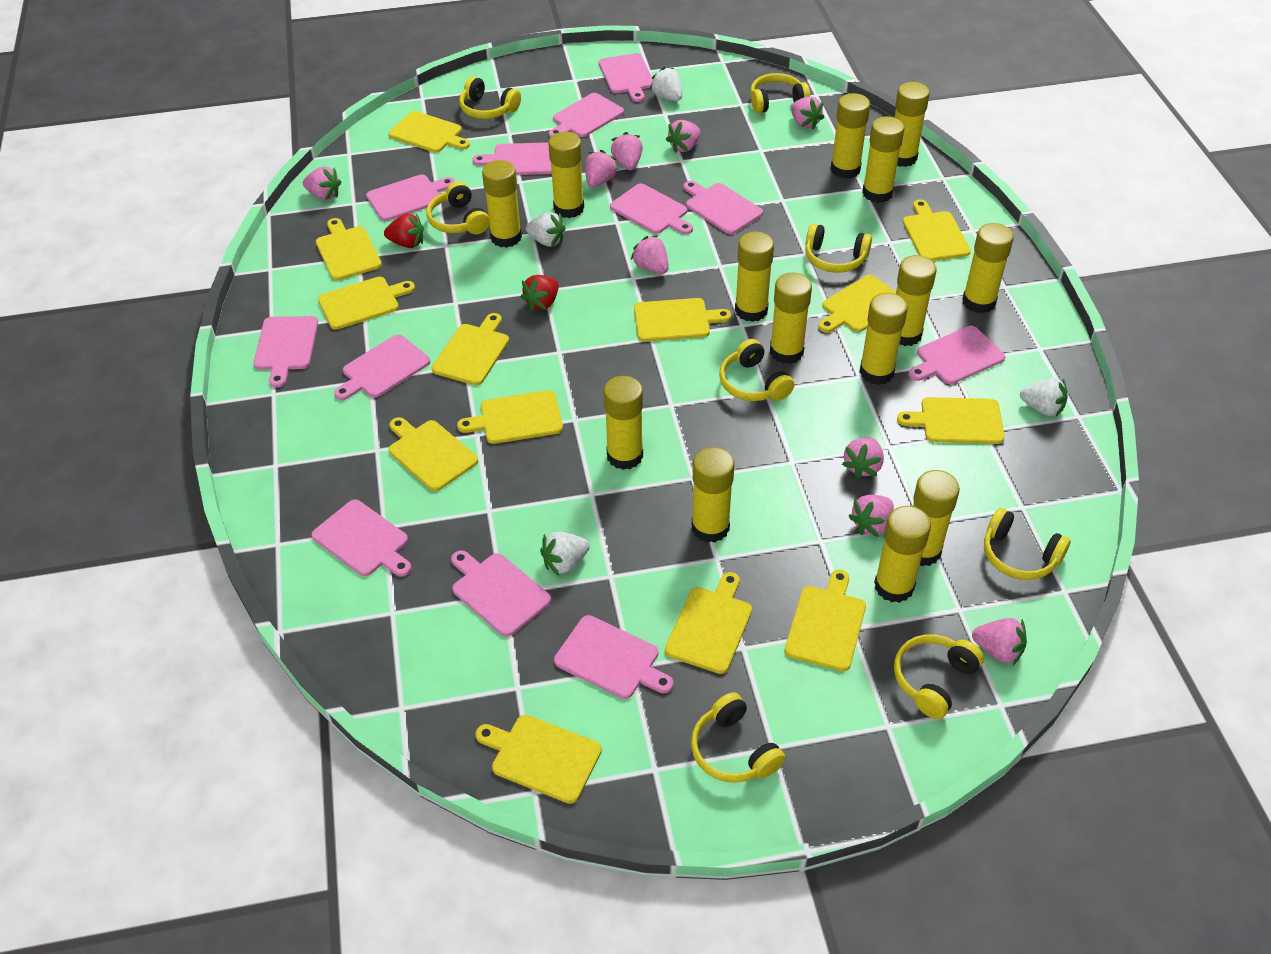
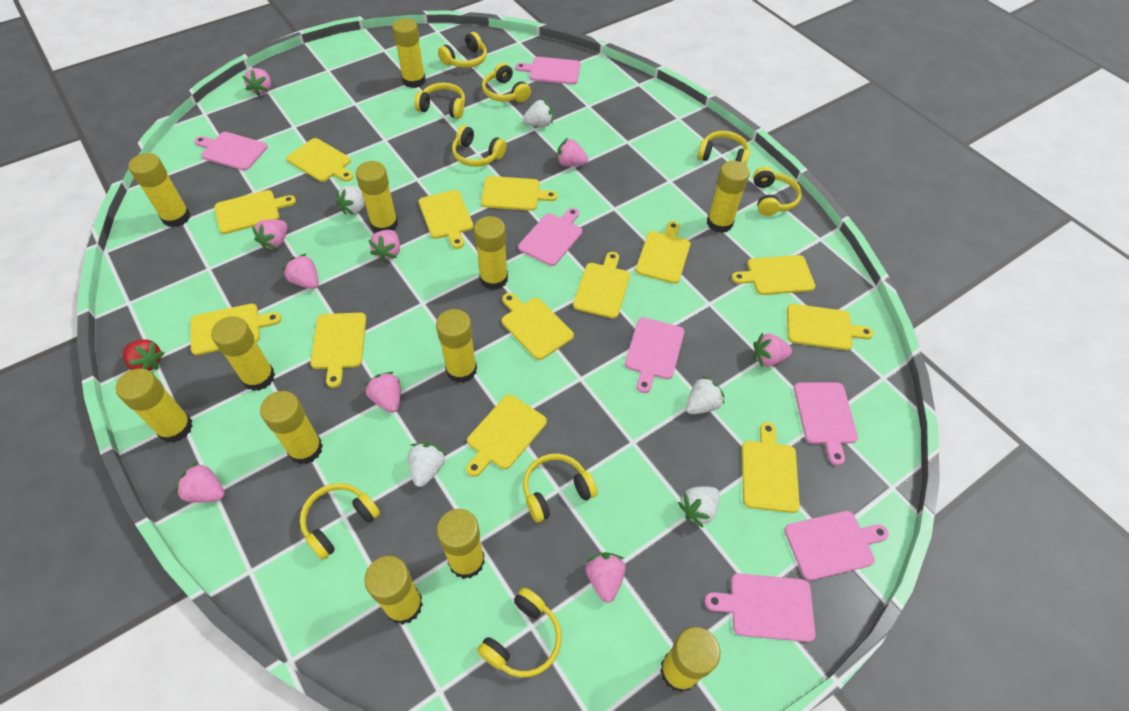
pink cutting board: 12 -> 7
red strawberry: 2 -> 1
white strawberry: 4 -> 5
yellow glue stick: 14 -> 12
yellow headphones: 8 -> 9

